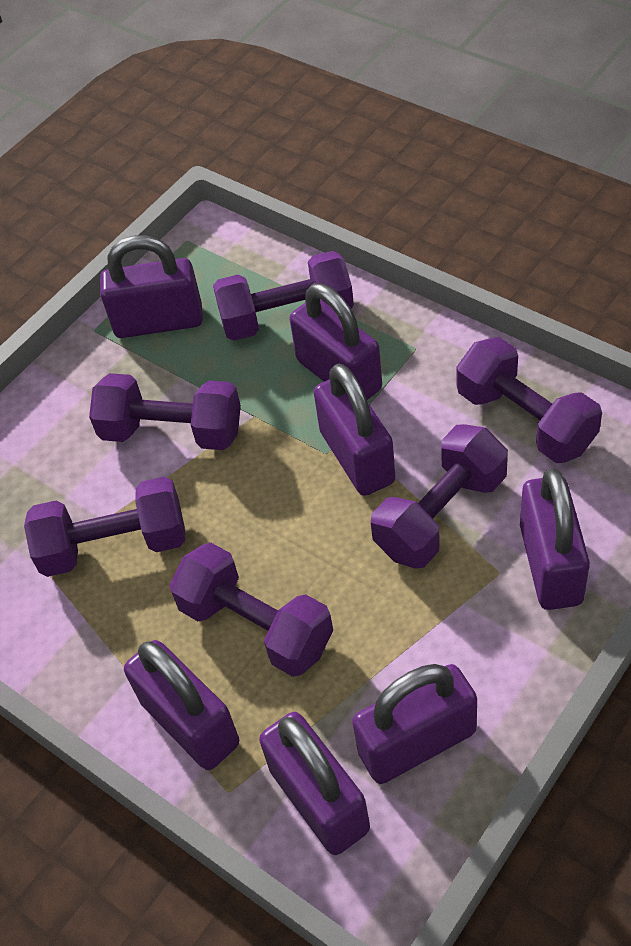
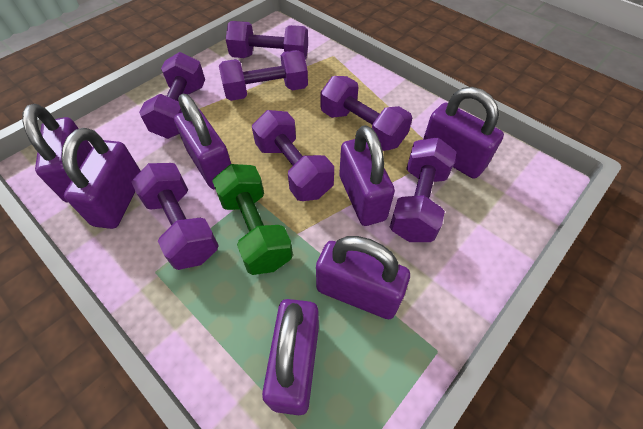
green dumbbell: 0 -> 1
purple dumbbell: 6 -> 7

